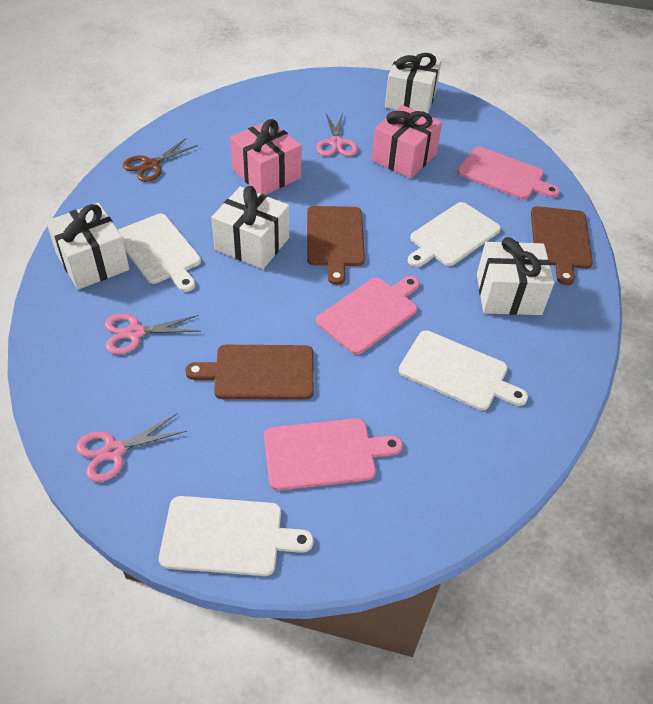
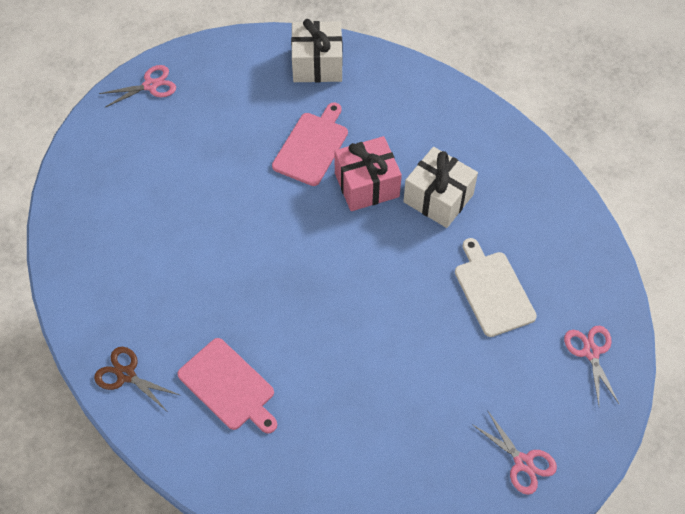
brown cutting board: 3 -> 0
pink cutting board: 3 -> 2
pink gift: 2 -> 1
white cutting board: 4 -> 1
white gift: 4 -> 2

